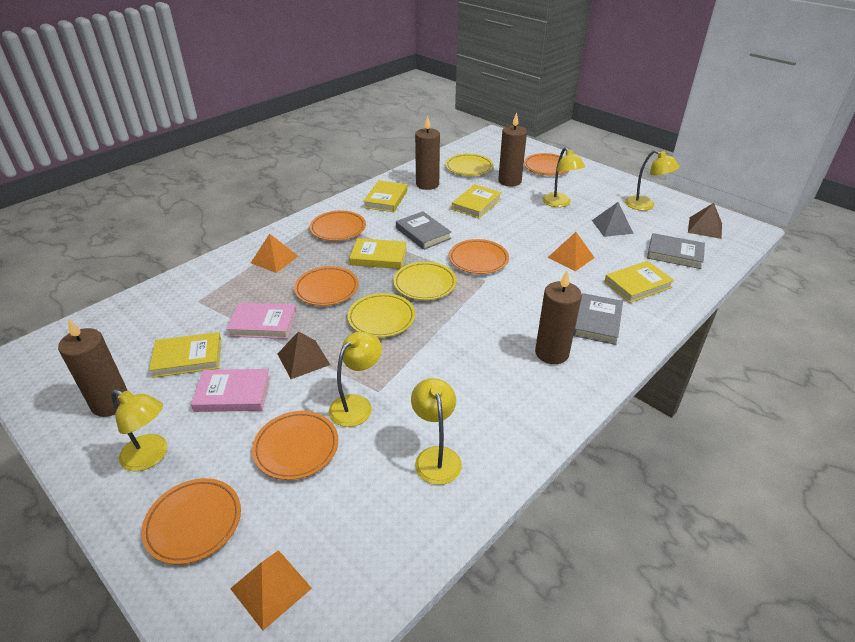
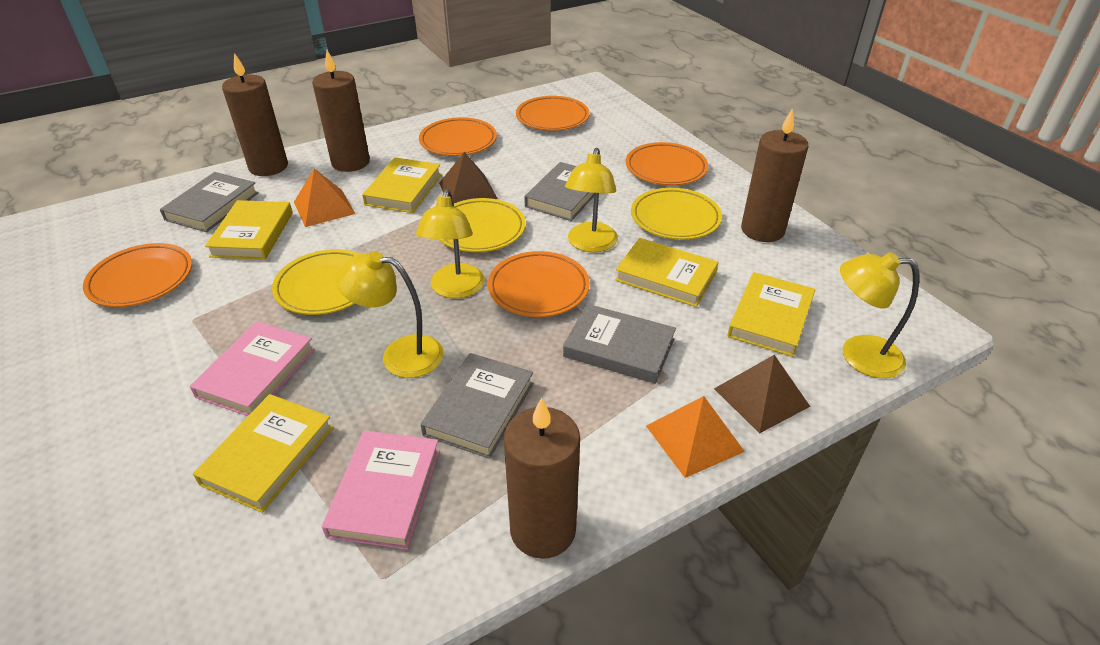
grey book: 3 -> 4
grey pyramid: 1 -> 0
orange plate: 6 -> 5
orange pyramid: 3 -> 2
yellow lamp: 5 -> 4

